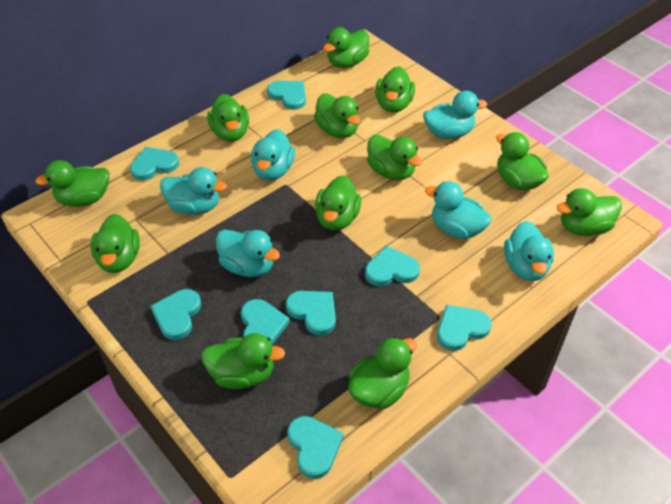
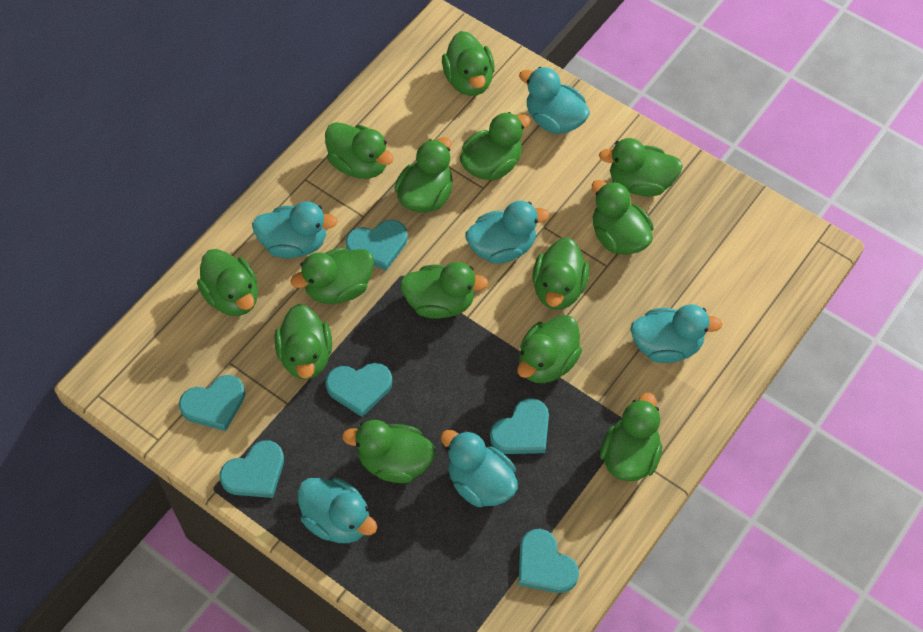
green duck: 12 -> 14
turquoise heart: 8 -> 6

